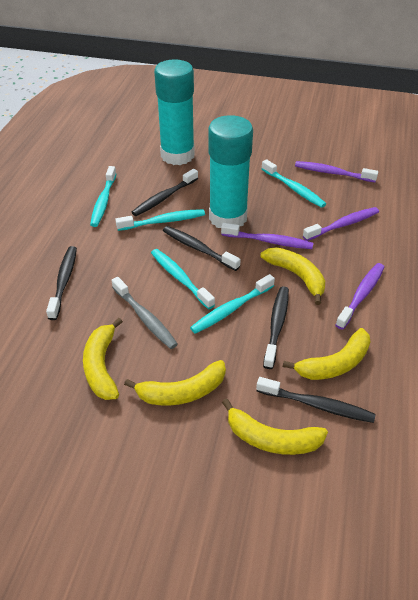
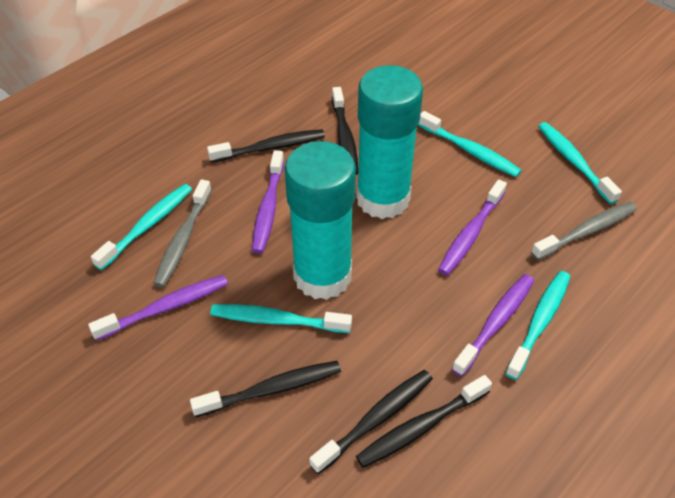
grey toothbrush: 1 -> 2
yellow banana: 5 -> 0

